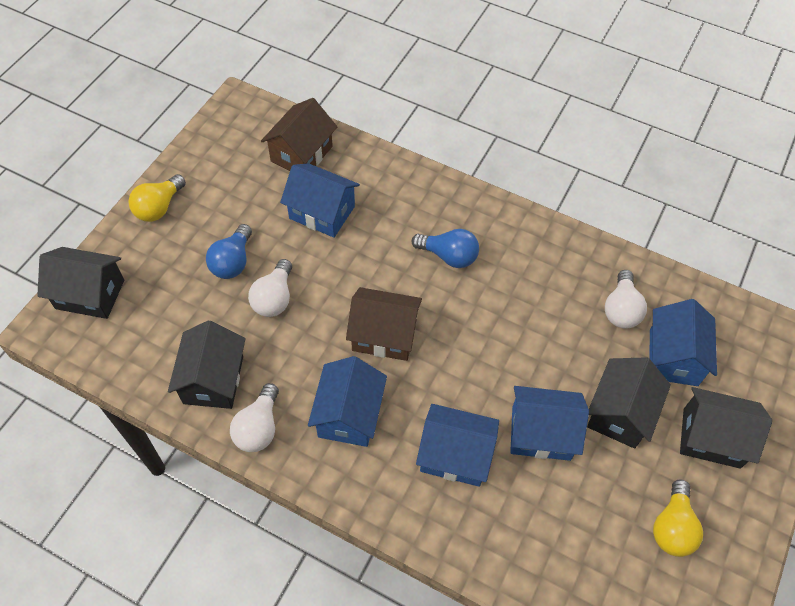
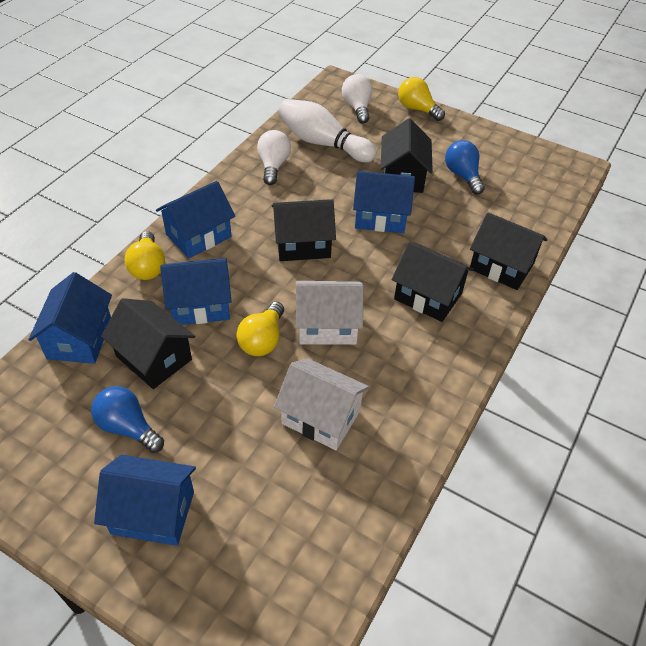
black house: 4 -> 5
brown house: 2 -> 0
white bowling pin: 0 -> 1
white house: 0 -> 2
white light bulb: 3 -> 2
yellow light bulb: 2 -> 3

